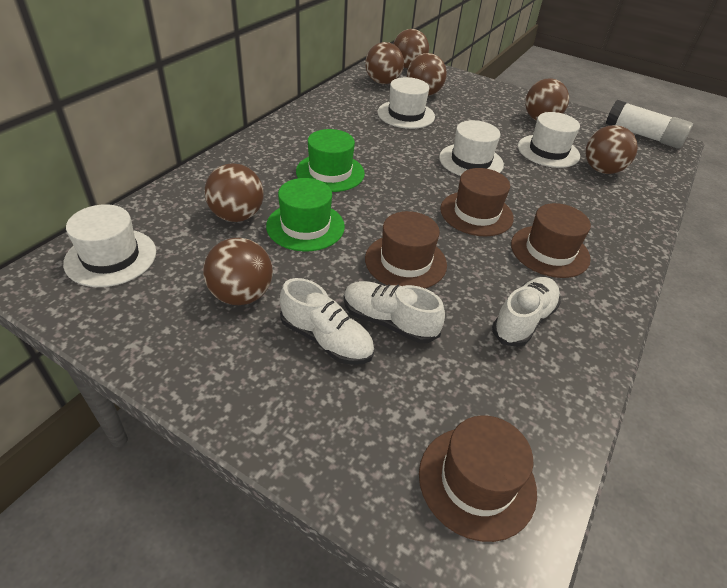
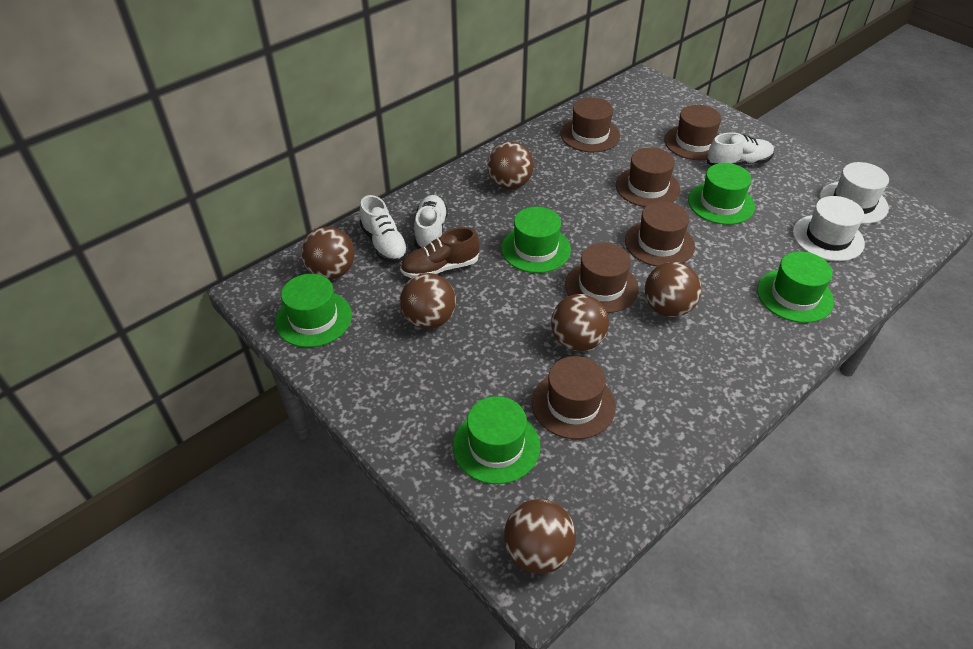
brown ball: 7 -> 6
brown hat: 4 -> 6
brown shoe: 0 -> 1
green hat: 2 -> 5
white glue stick: 1 -> 0
white hat: 4 -> 2

